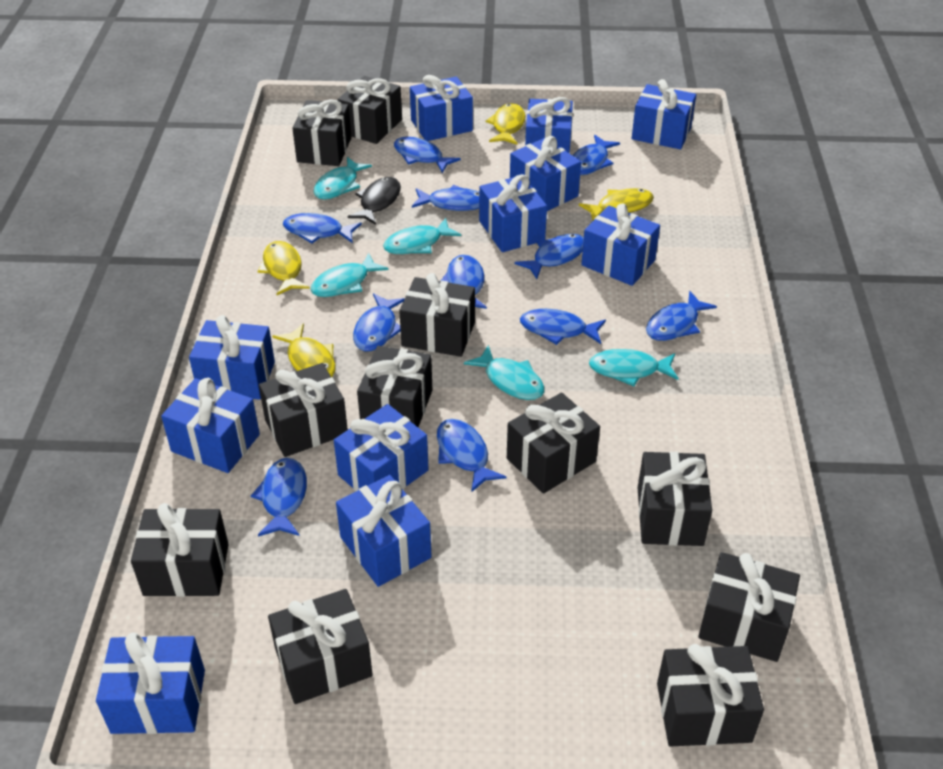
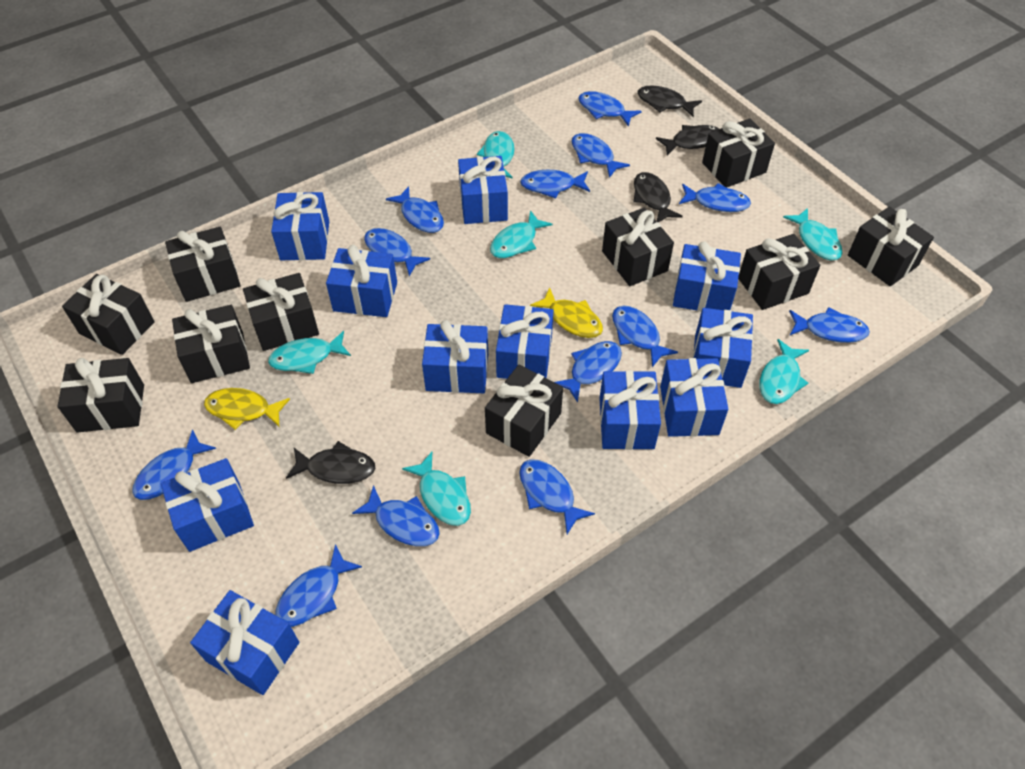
black fish: 1 -> 4
black gift: 11 -> 10
blue fish: 11 -> 13
turquoise fish: 5 -> 6
yellow fish: 4 -> 2

